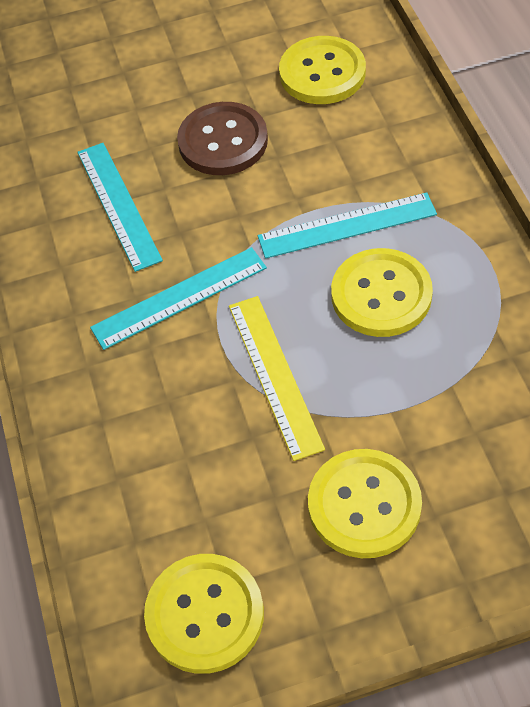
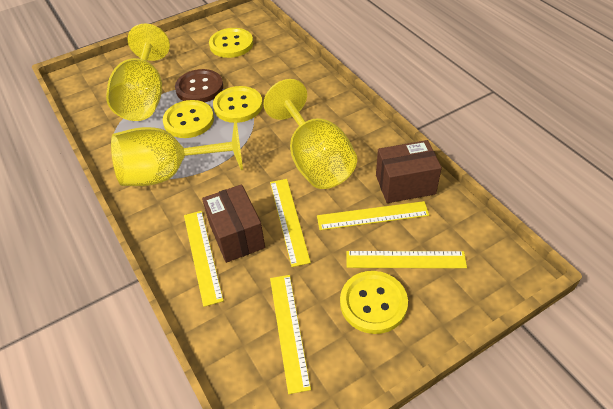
brown box: 0 -> 2
turquoise ruler: 3 -> 0
yellow goblet: 0 -> 3
yellow ruler: 1 -> 5

